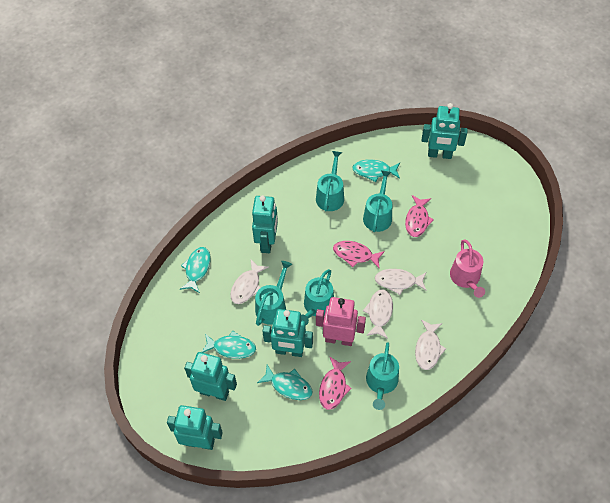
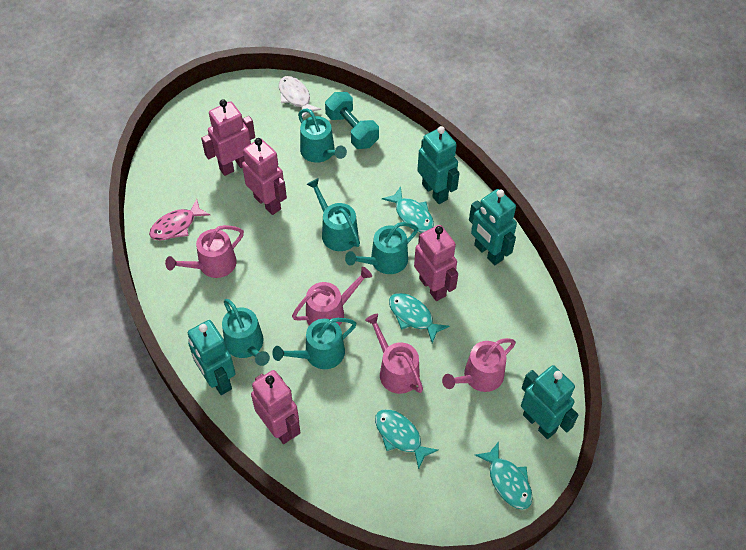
pink fish: 3 -> 1
pink robot: 1 -> 4
pink watering can: 1 -> 4
turquoise dumbbell: 0 -> 1
turquoise robot: 5 -> 4
white fish: 4 -> 1

